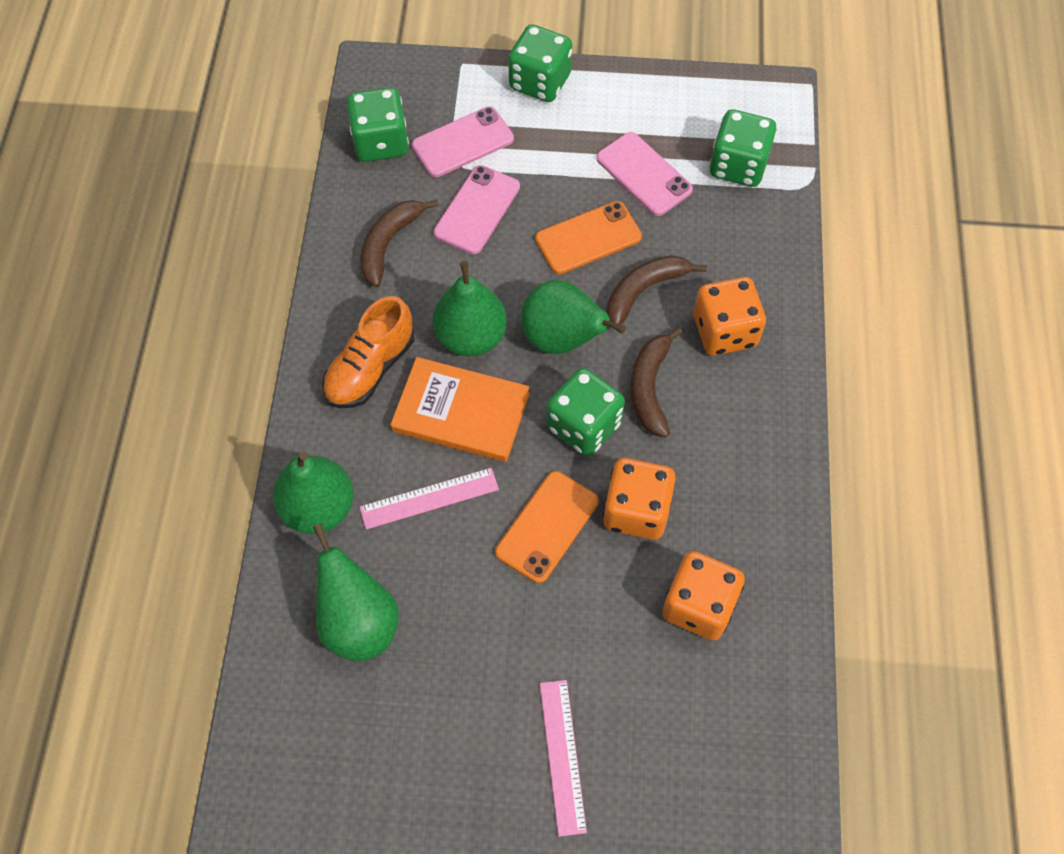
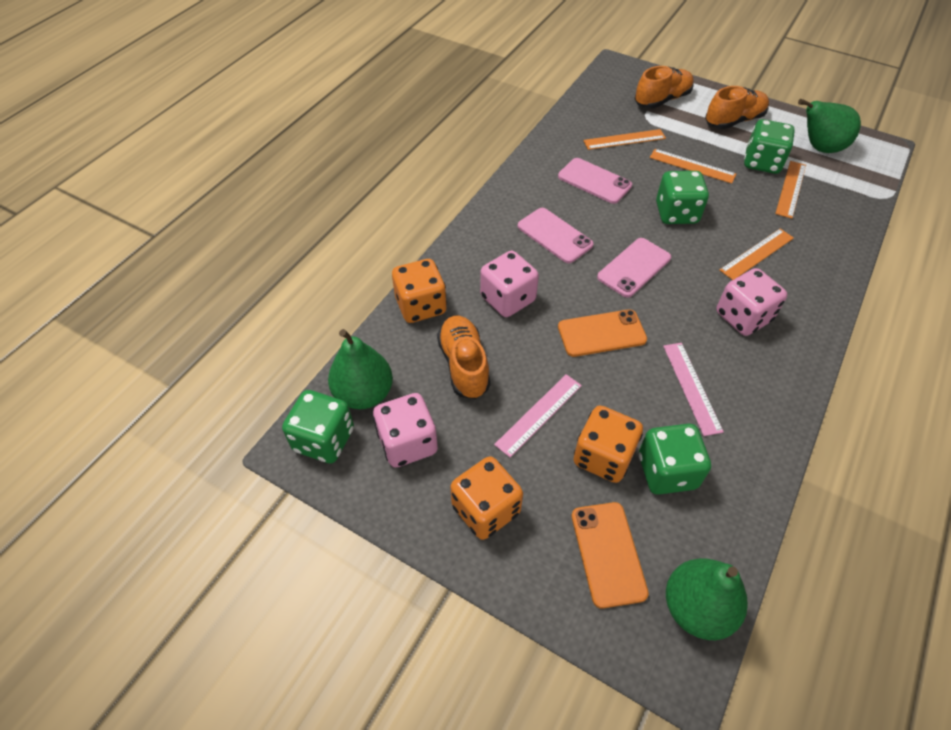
brown banana: 3 -> 0
green pear: 4 -> 3
orange book: 1 -> 0
orange ruler: 0 -> 4
orange shoe: 1 -> 3
pink dice: 0 -> 3

